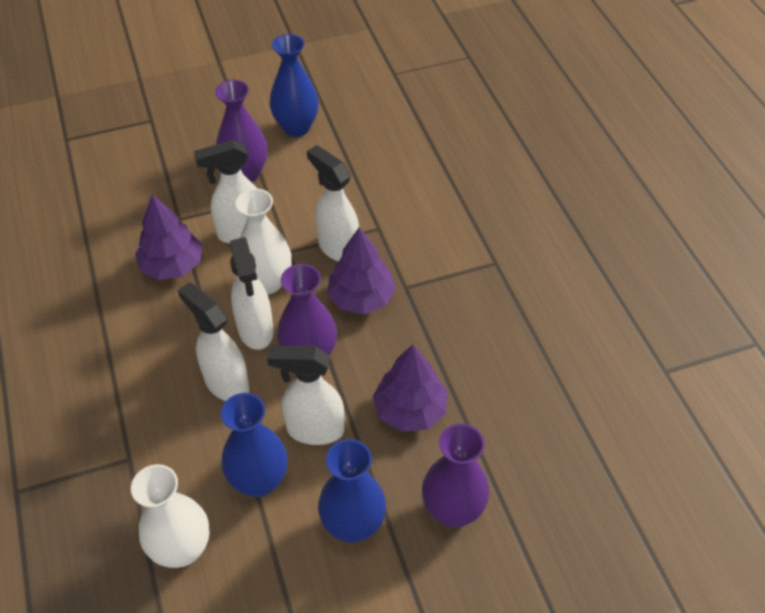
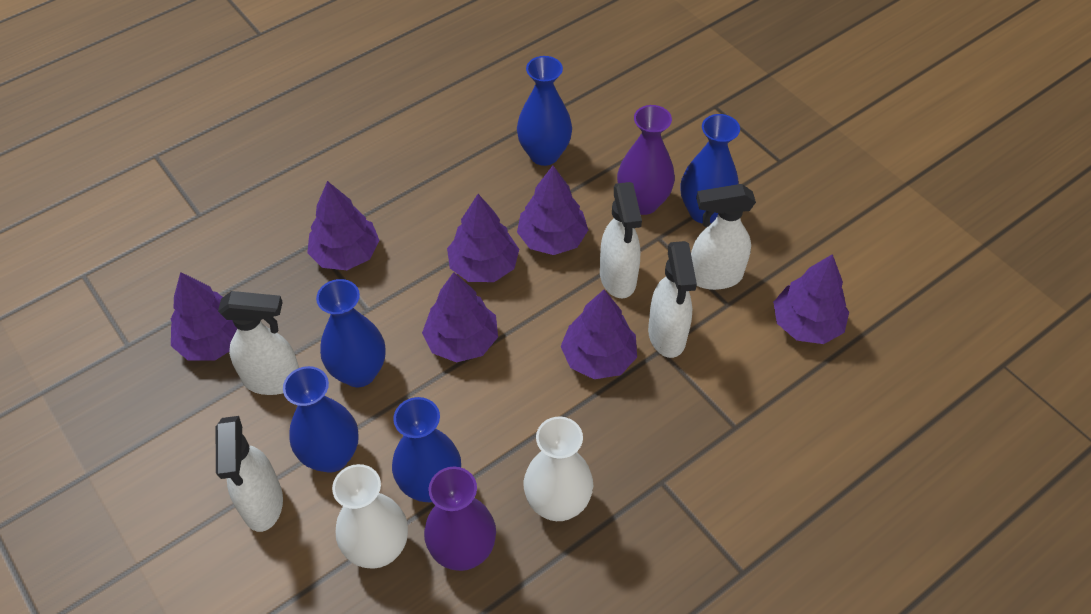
blue vase: 3 -> 5
purple tree: 3 -> 7
purple vase: 3 -> 2

